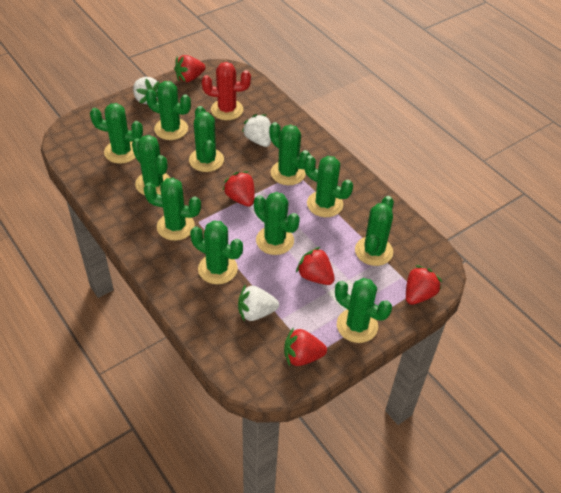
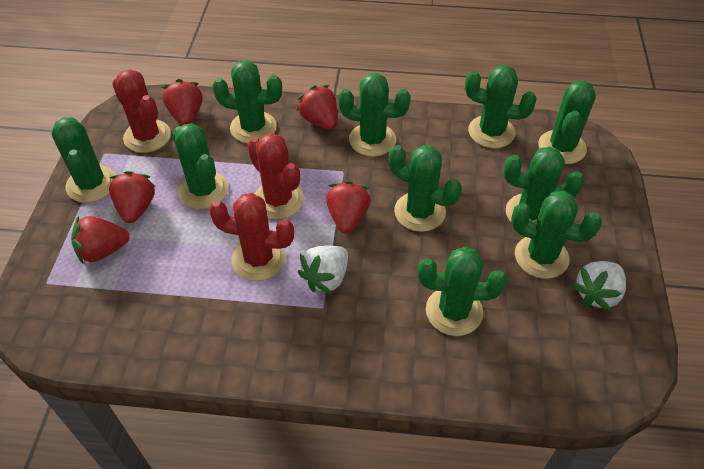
green cactus: 11 -> 10
red cactus: 1 -> 3
white strawberry: 3 -> 2

